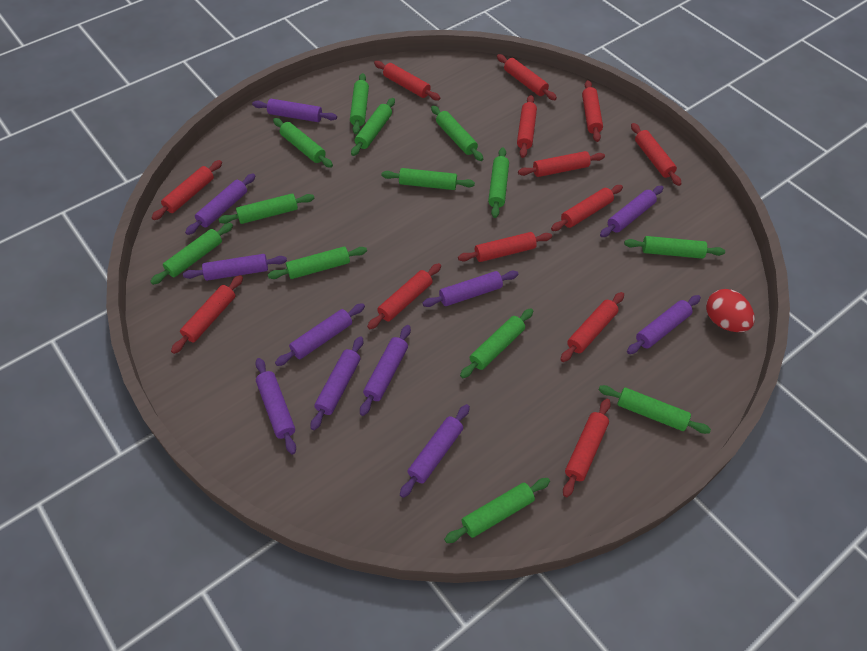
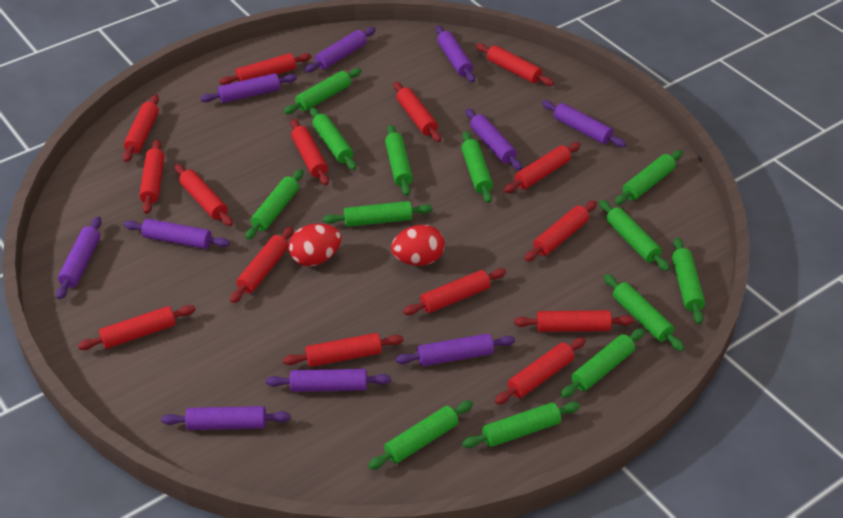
purple rolling pin: 11 -> 10
red egg: 1 -> 2
red rolling pin: 13 -> 15

